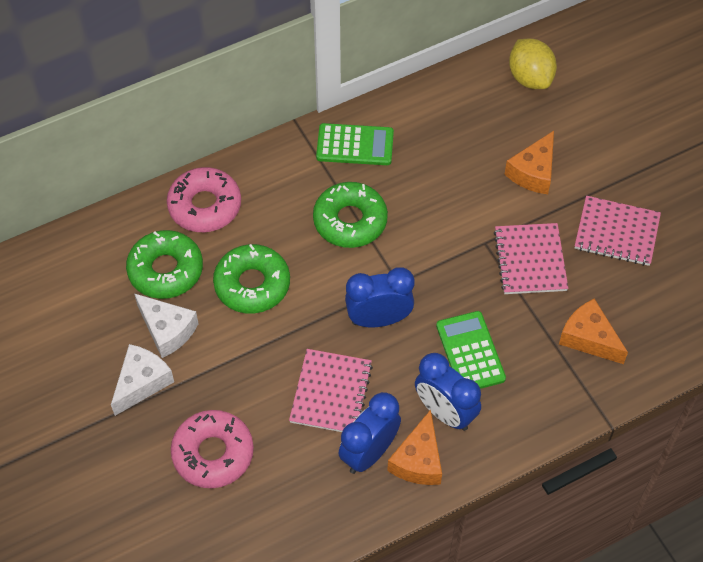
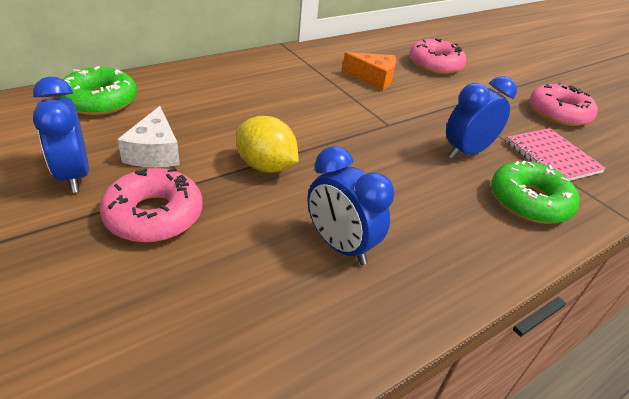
green calculator: 2 -> 0
green donut: 3 -> 2
orange cheese: 3 -> 1
pink donut: 2 -> 3
pink notebook: 3 -> 1
white cheese: 2 -> 1

